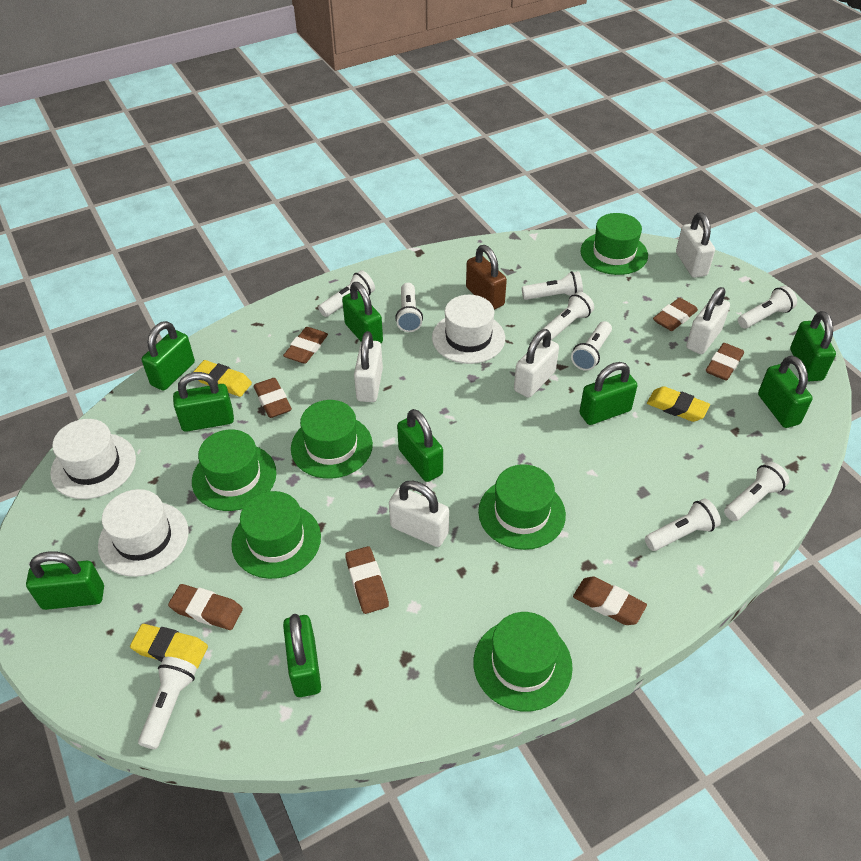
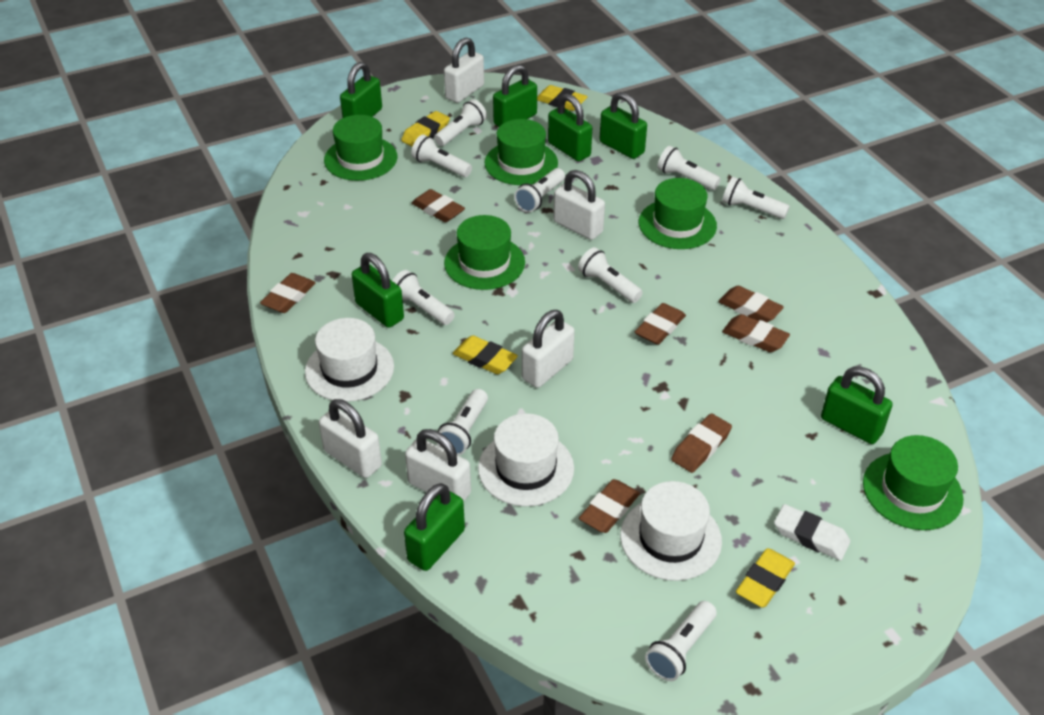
brown padlock: 1 -> 0
green hat: 6 -> 5
green padlock: 9 -> 7
white eraser: 0 -> 1
yellow eraser: 3 -> 4

